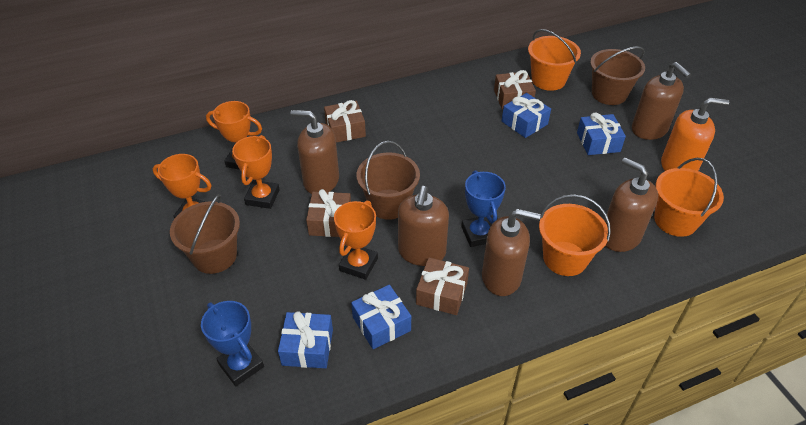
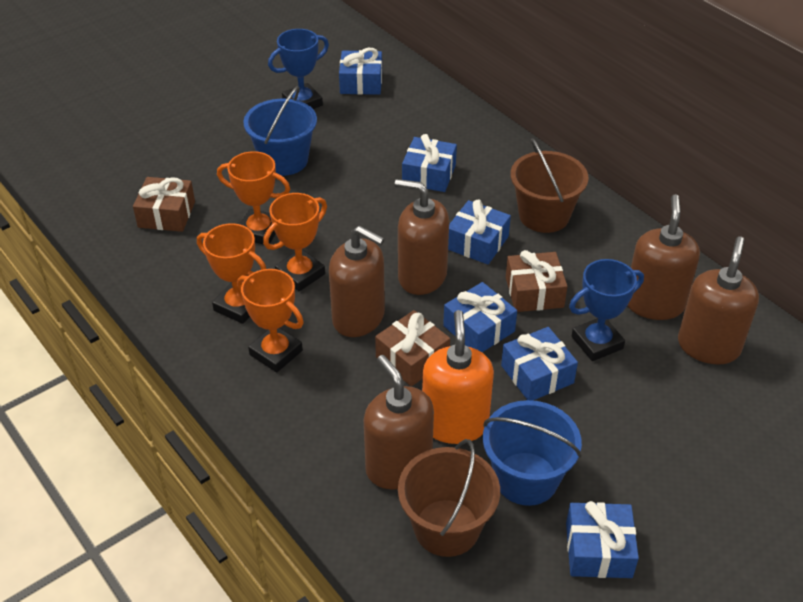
blue bucket: 0 -> 2
blue gift: 4 -> 6
brown bucket: 3 -> 2
brown gift: 4 -> 3
orange bucket: 3 -> 0

